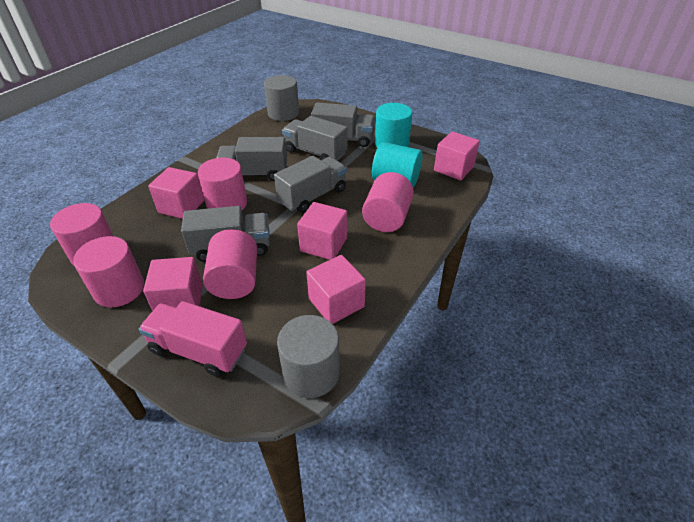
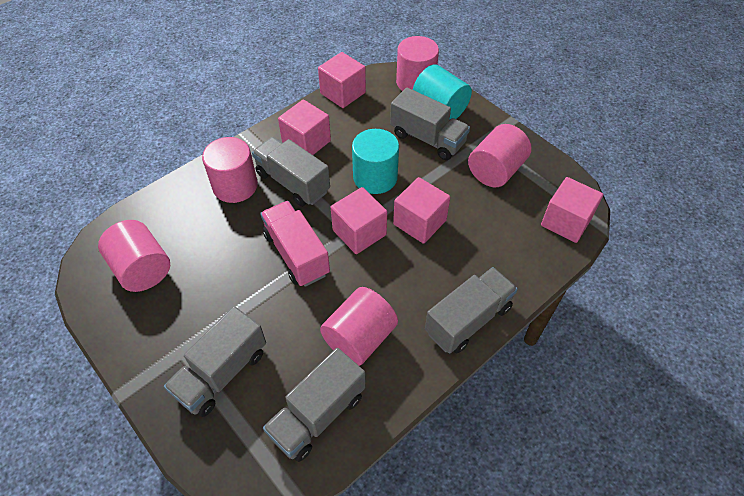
grey cylinder: 2 -> 0

